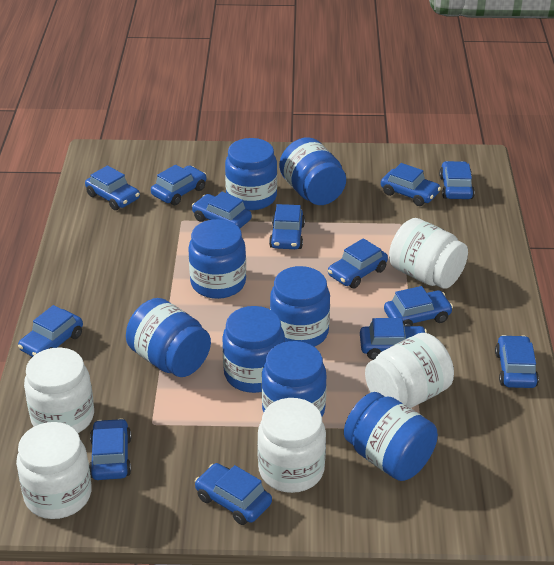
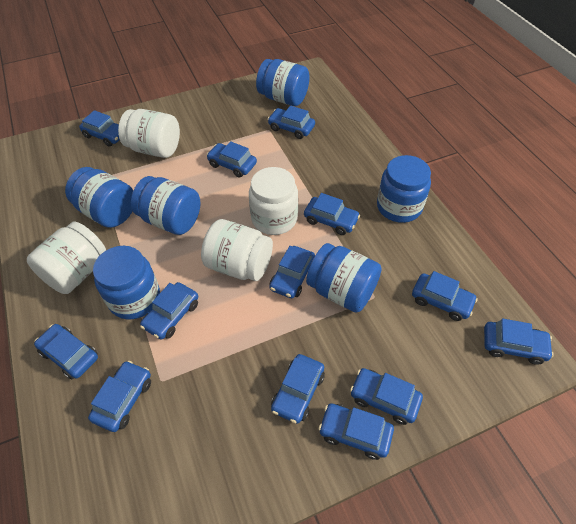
blue jar: 8 -> 6
white jar: 5 -> 4

